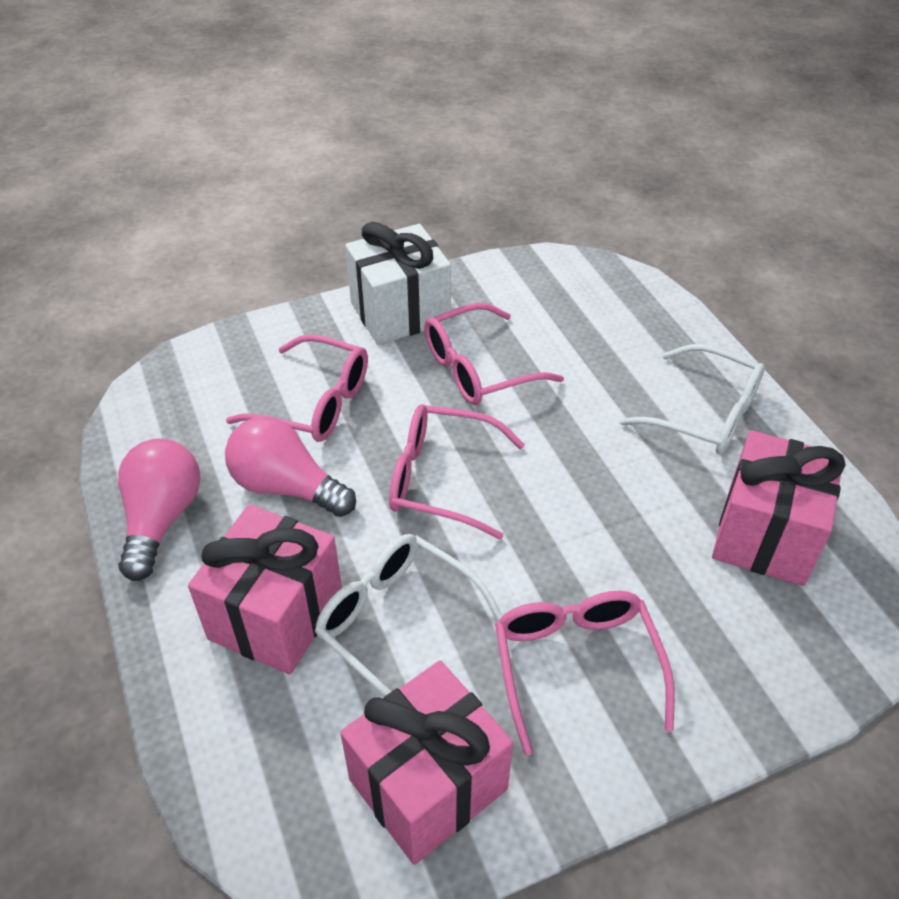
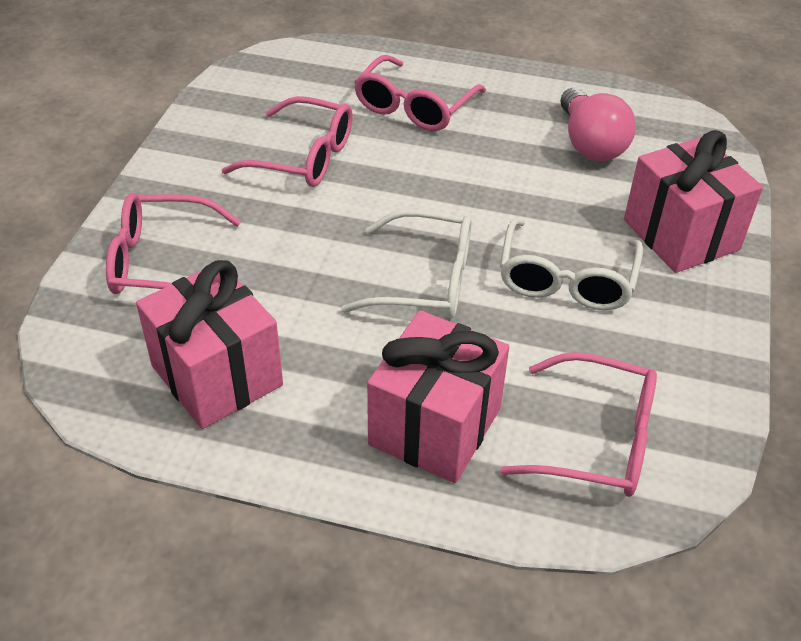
pink light bulb: 2 -> 1
white gift: 1 -> 0

